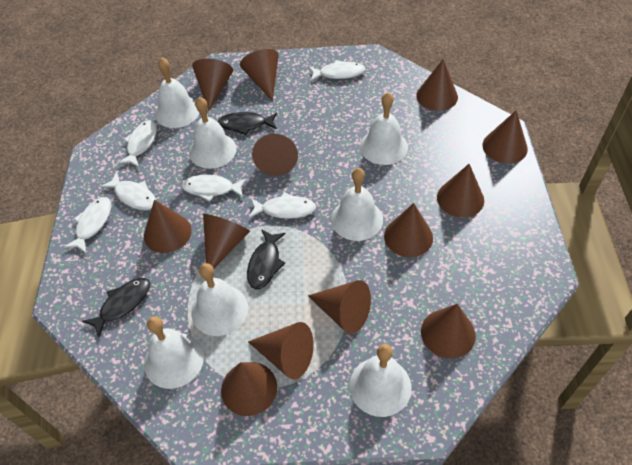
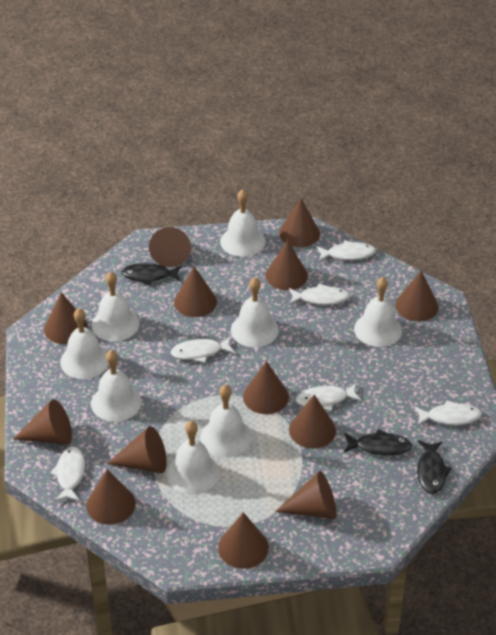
white bell: 7 -> 8

